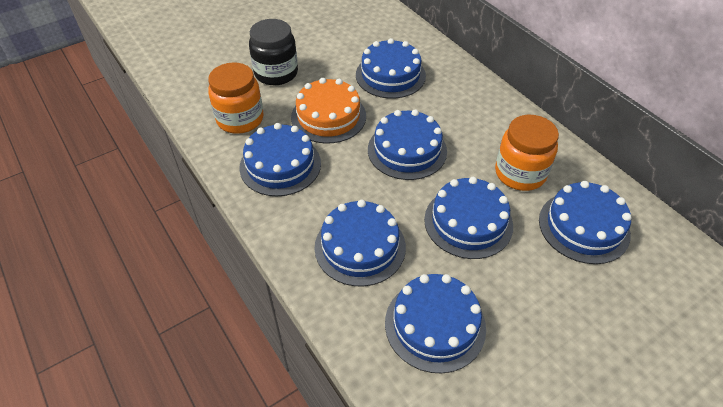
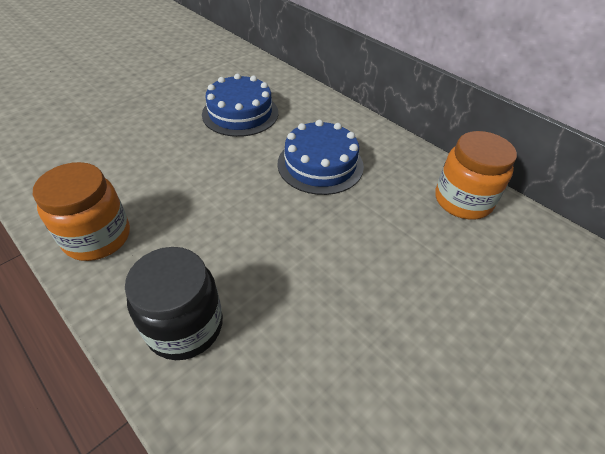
blue cake: 7 -> 2
orange cake: 1 -> 0

